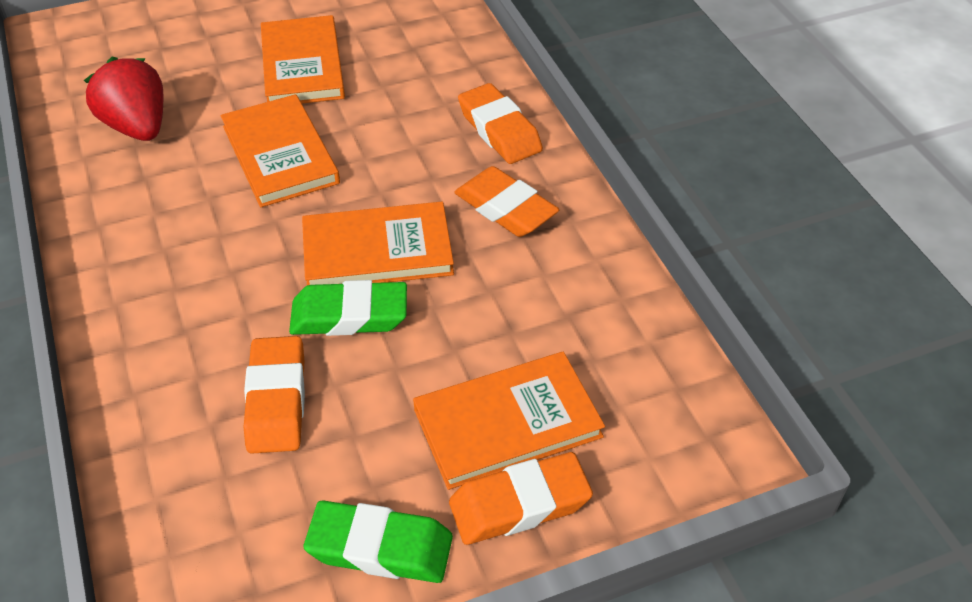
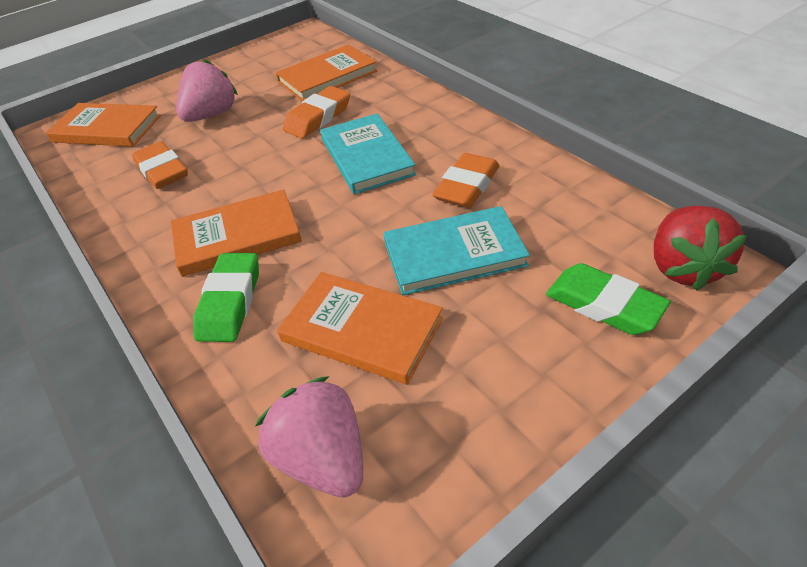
orange eraser: 4 -> 3
pink strawberry: 0 -> 2
turquoise book: 0 -> 2

